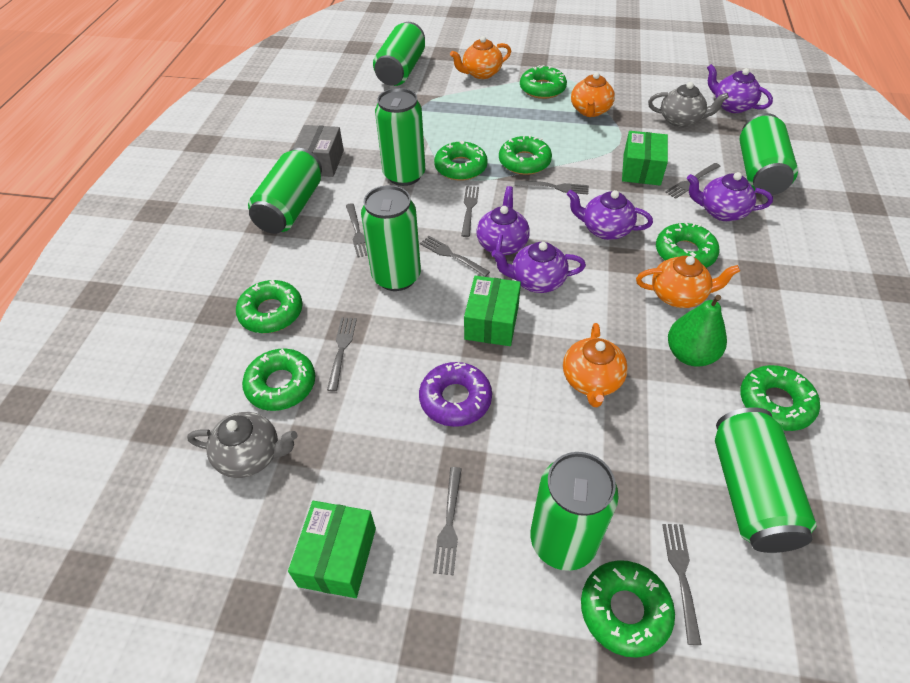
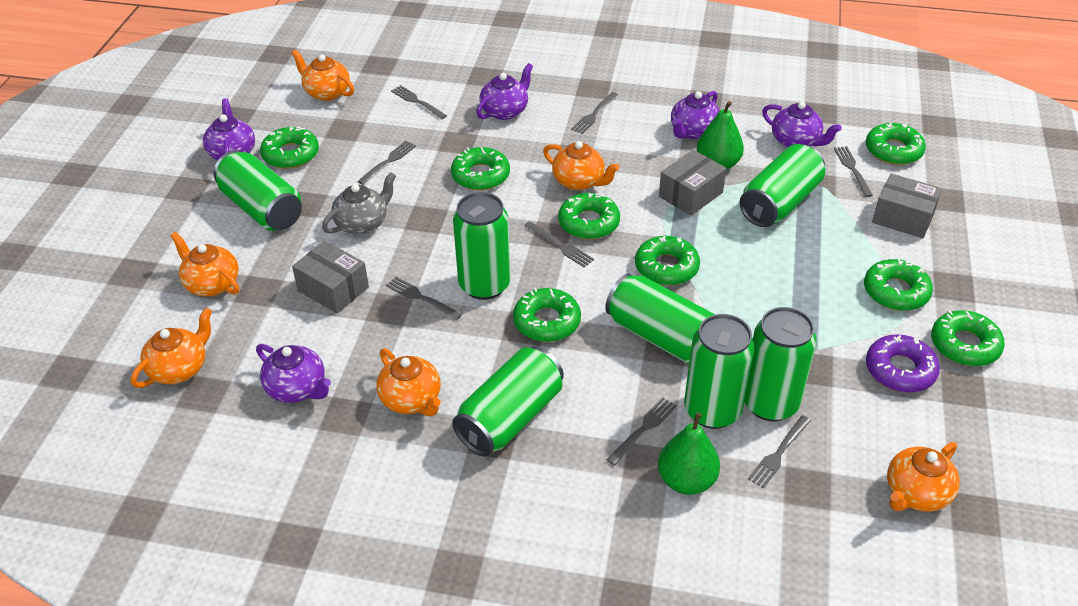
green box: 3 -> 0
green pear: 1 -> 2
grey box: 1 -> 3
grey teapot: 2 -> 1
orange teapot: 4 -> 6

